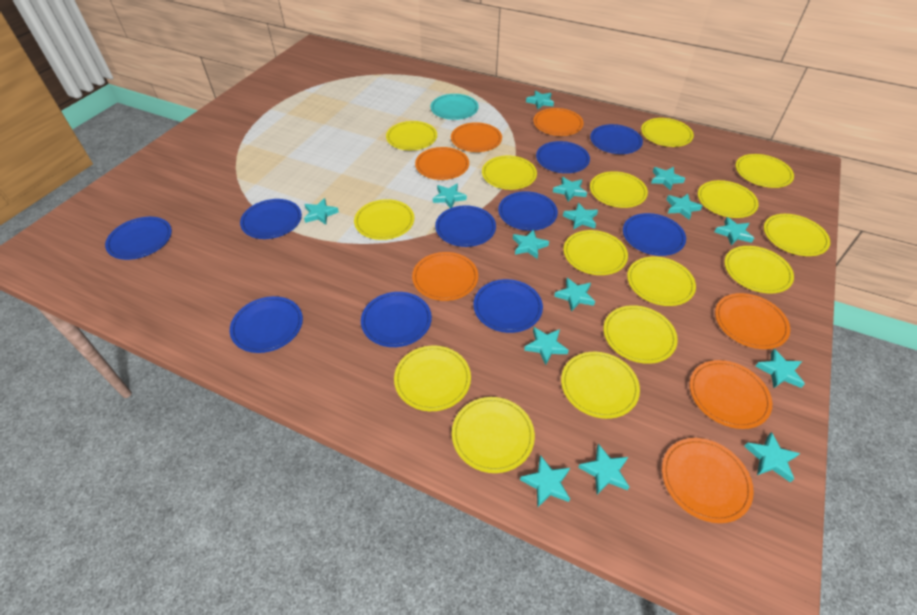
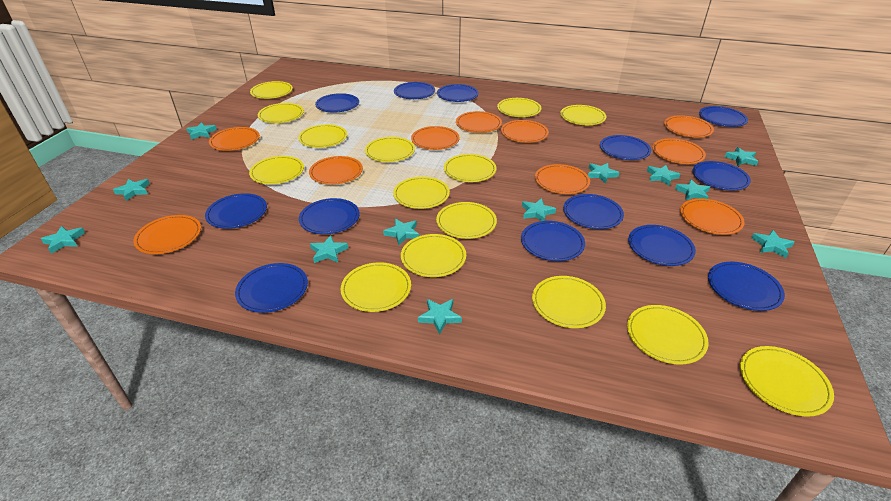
blue plate: 10 -> 13
orange plate: 7 -> 10
turquoise plate: 1 -> 0
turquoise star: 15 -> 12

